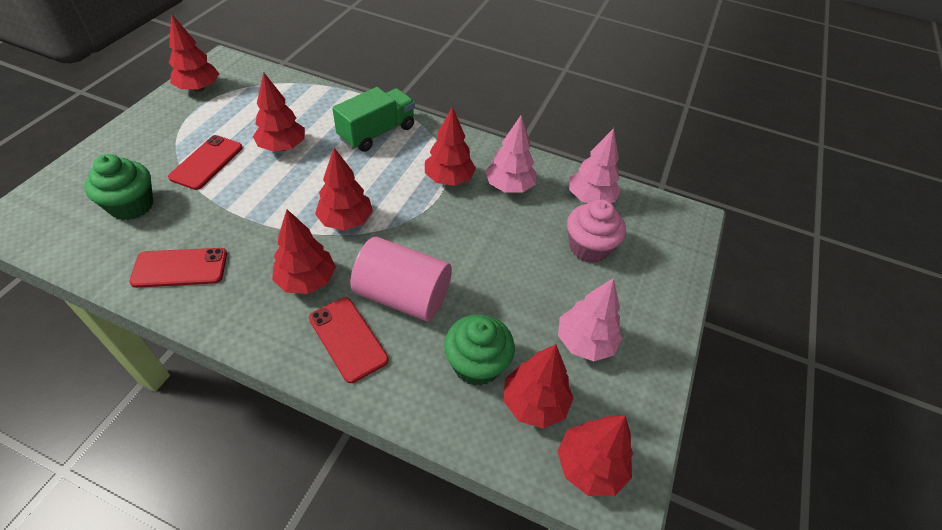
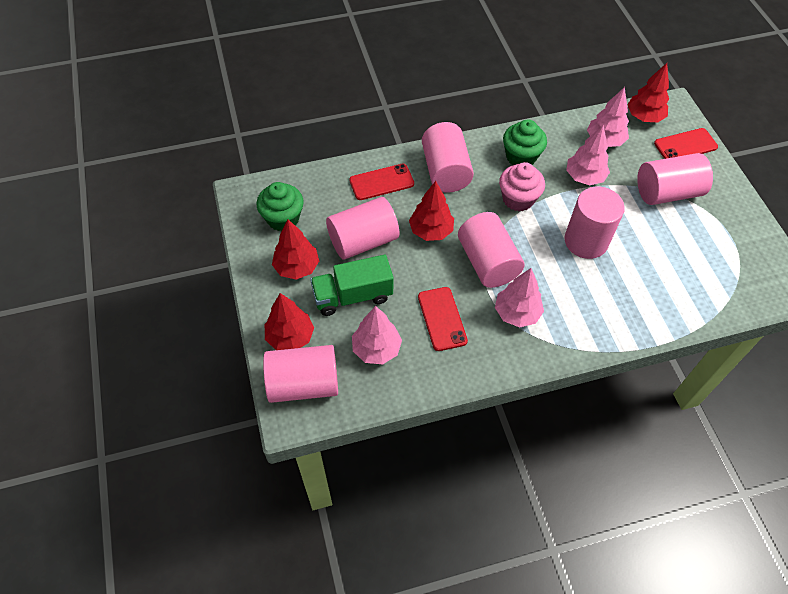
pink cylinder: 1 -> 6
pink tree: 3 -> 4
red tree: 7 -> 4

